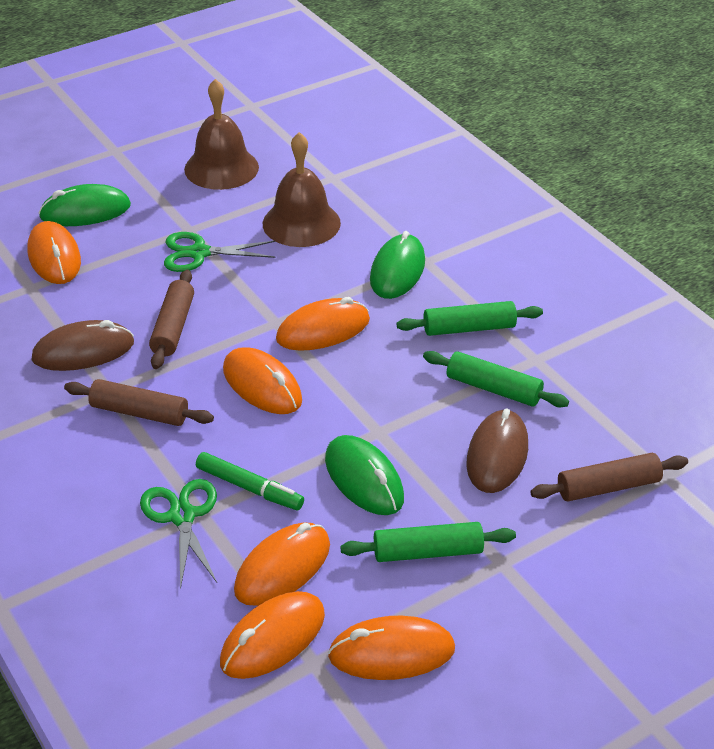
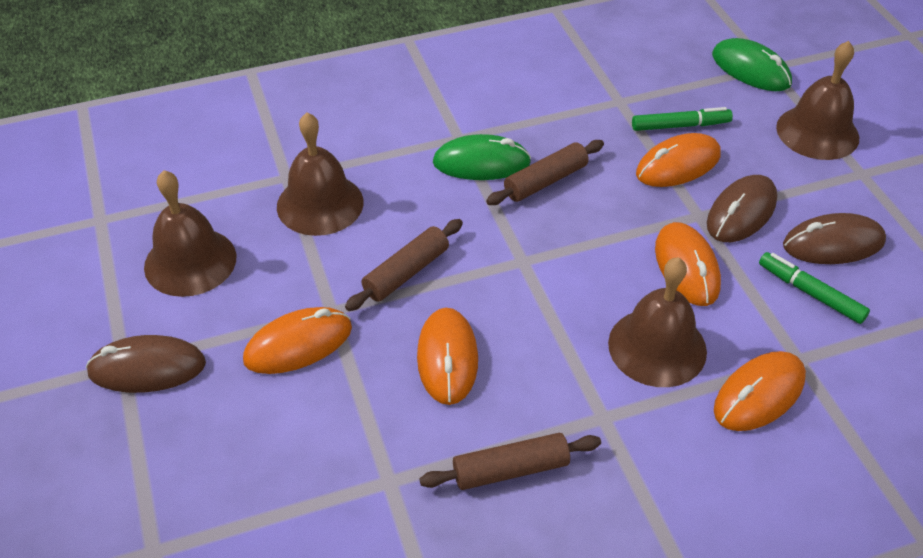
brown bell: 2 -> 4
brown mouse: 2 -> 3
green marker: 1 -> 2
green mouse: 3 -> 2
green rolling pin: 3 -> 0
green scissors: 2 -> 0
orange mouse: 6 -> 5

